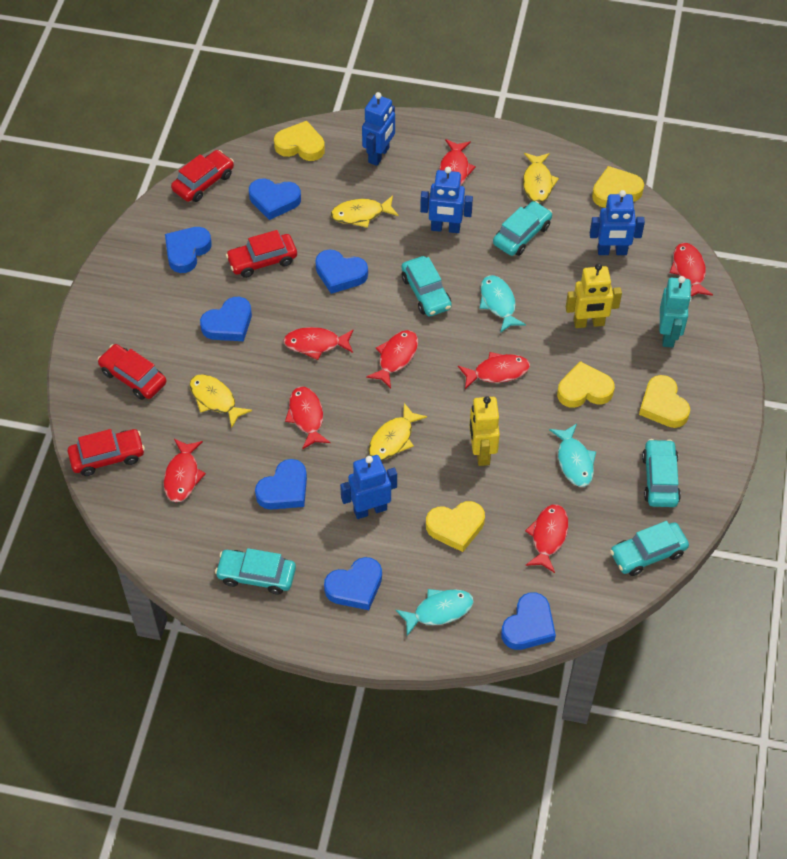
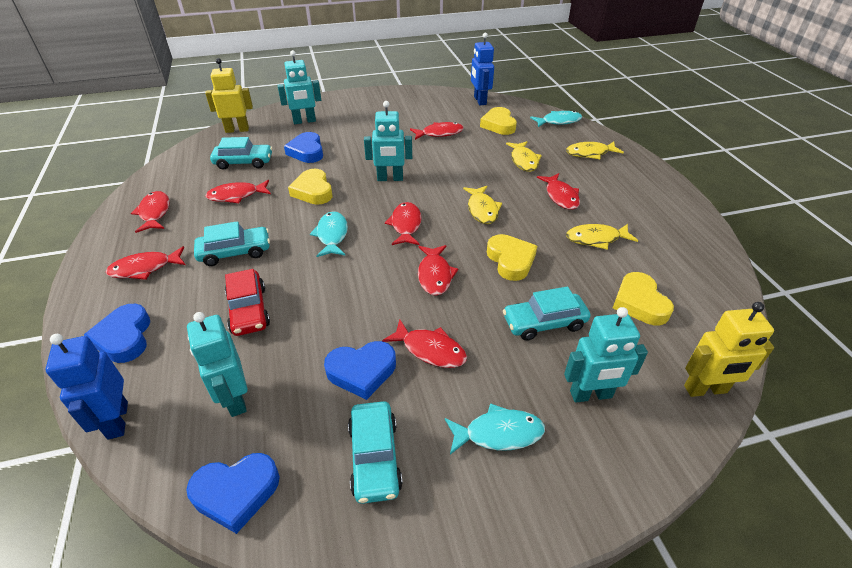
blue heart: 7 -> 4
blue robot: 4 -> 2
red car: 4 -> 1
turquoise car: 5 -> 4
turquoise robot: 1 -> 4
yellow heart: 5 -> 4

